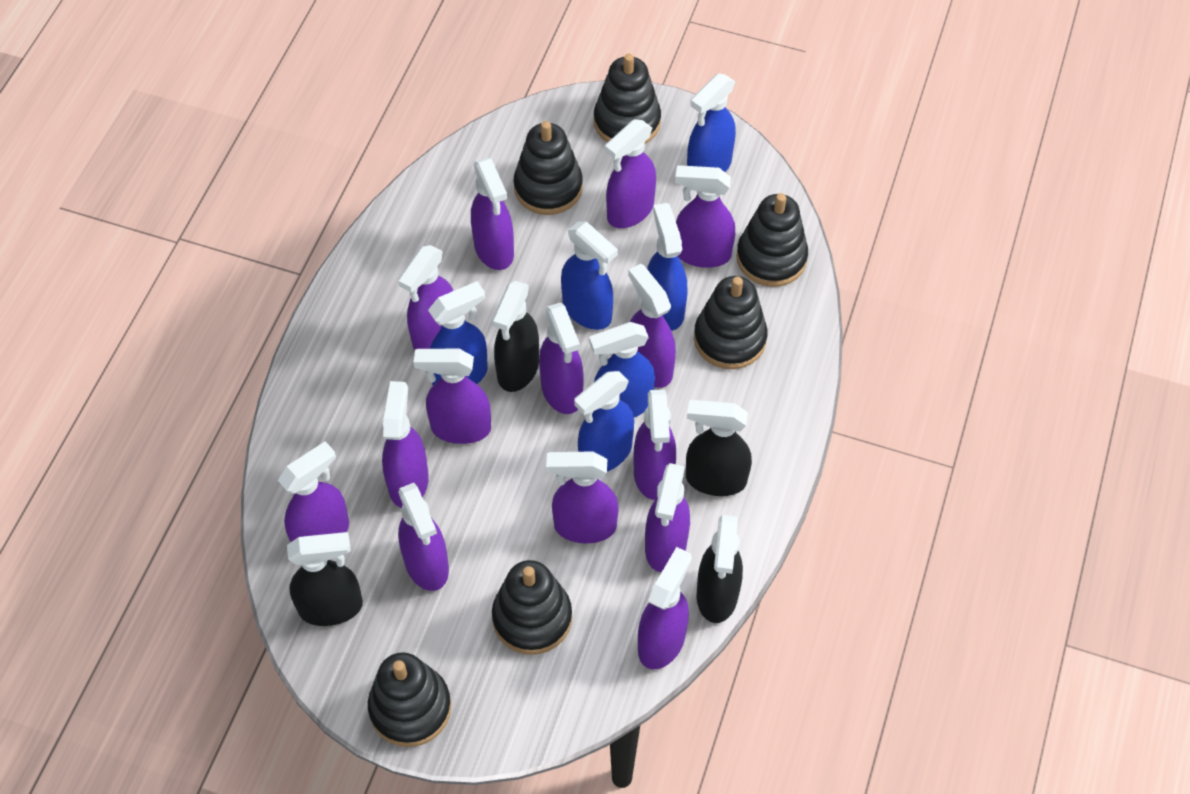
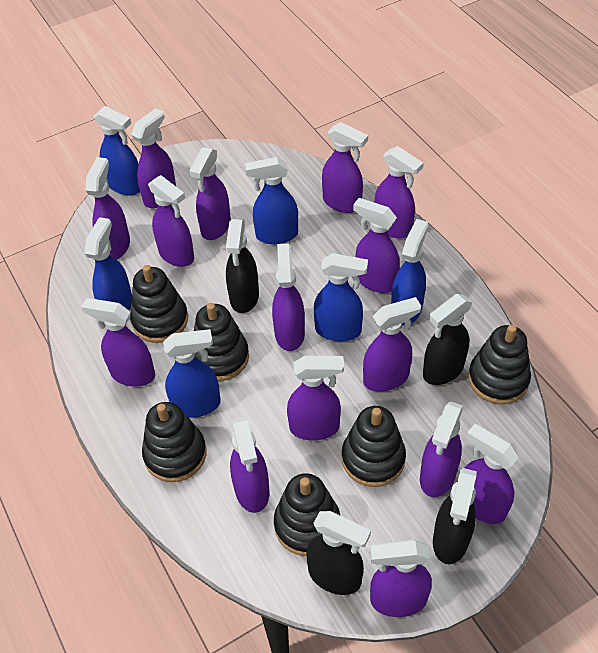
purple spray bottle: 14 -> 15

